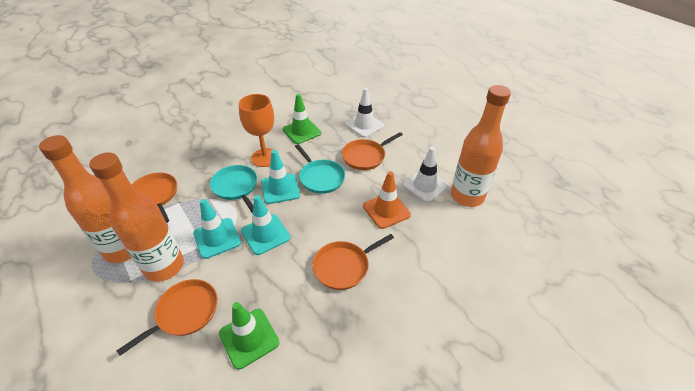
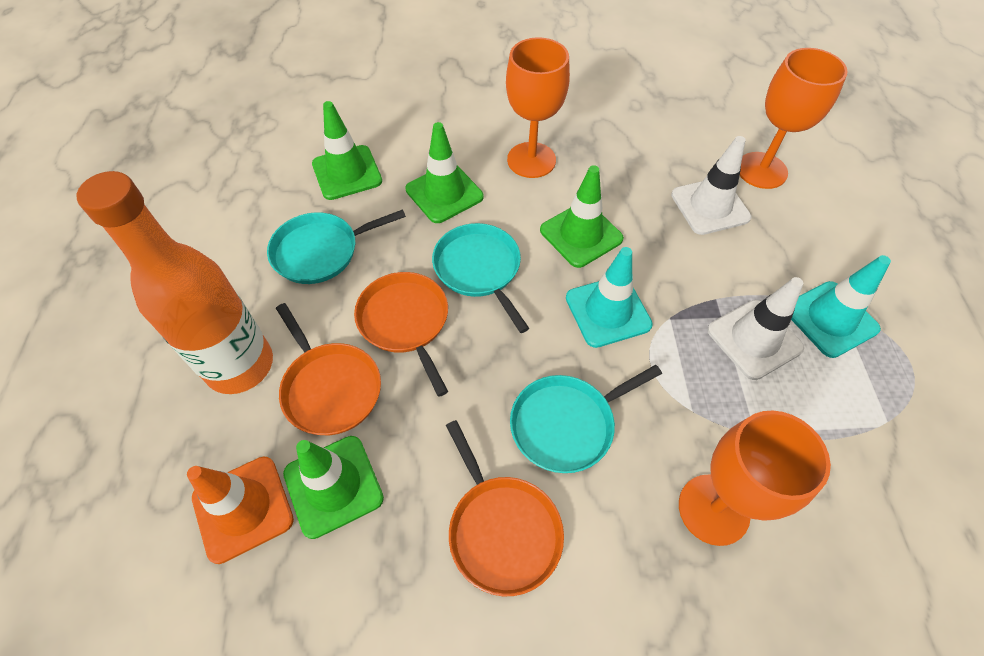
green traffic cone: 2 -> 4
orange bottle: 3 -> 1
orange goblet: 1 -> 3
orange pan: 4 -> 3
turquoise pan: 2 -> 3
turquoise traffic cone: 3 -> 2

